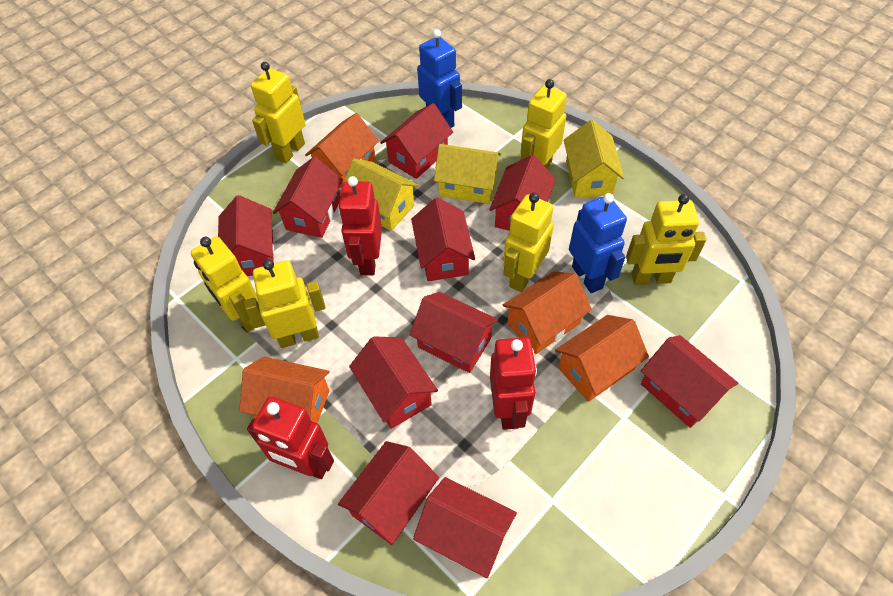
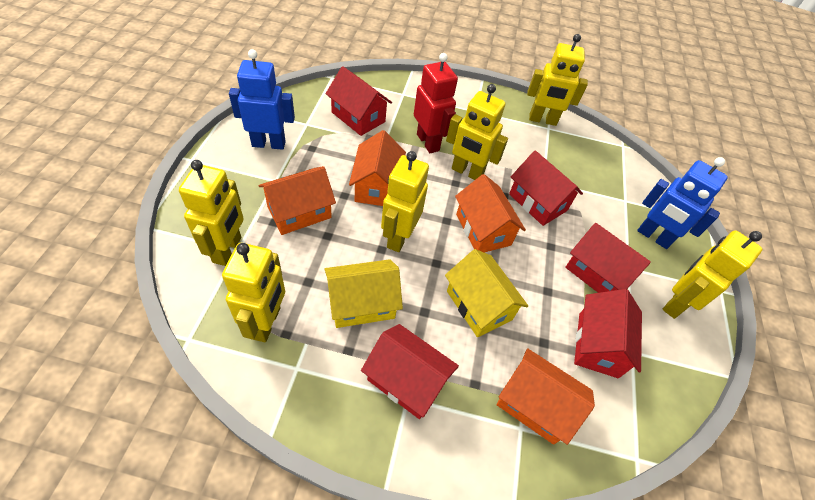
red house: 10 -> 5
red robot: 3 -> 1
yellow house: 3 -> 2

